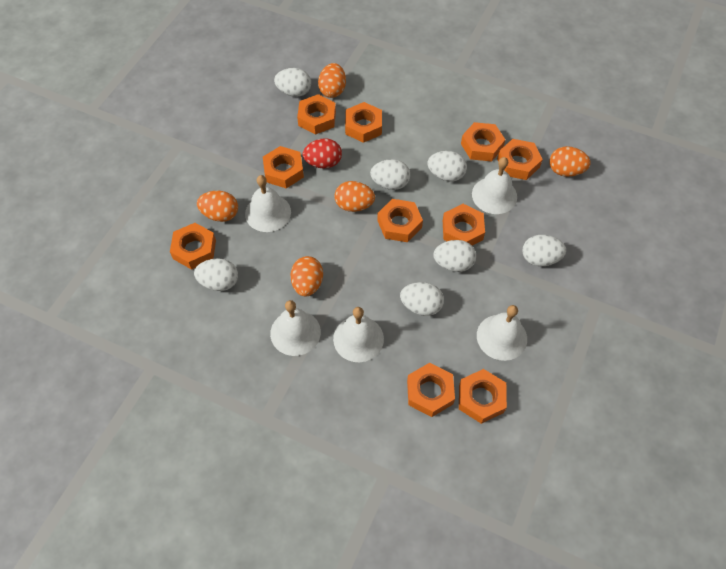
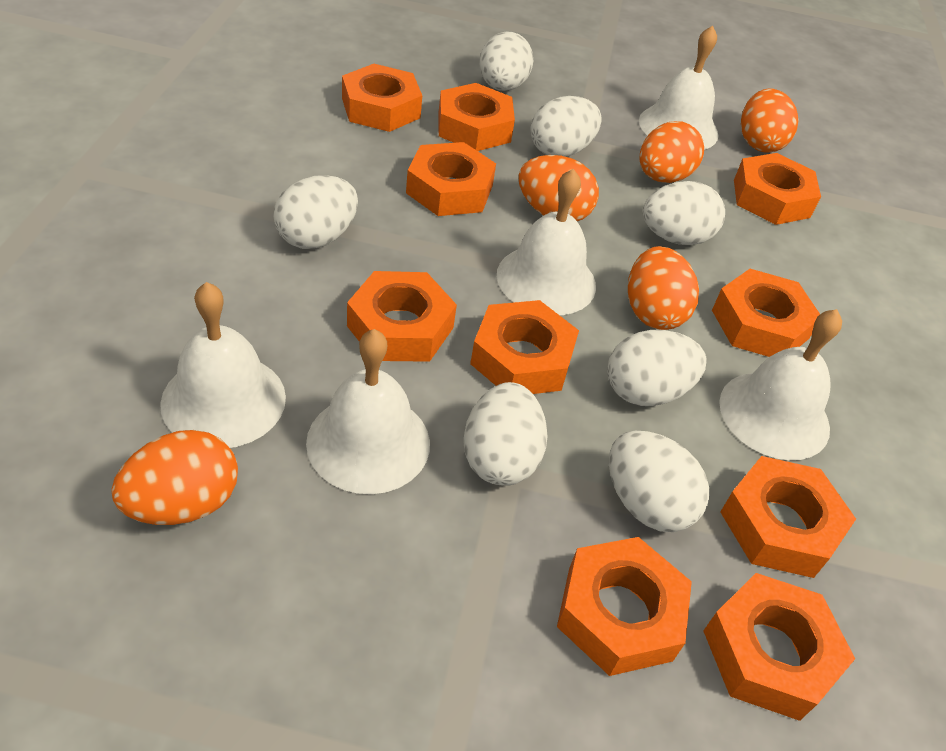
red egg: 1 -> 0

